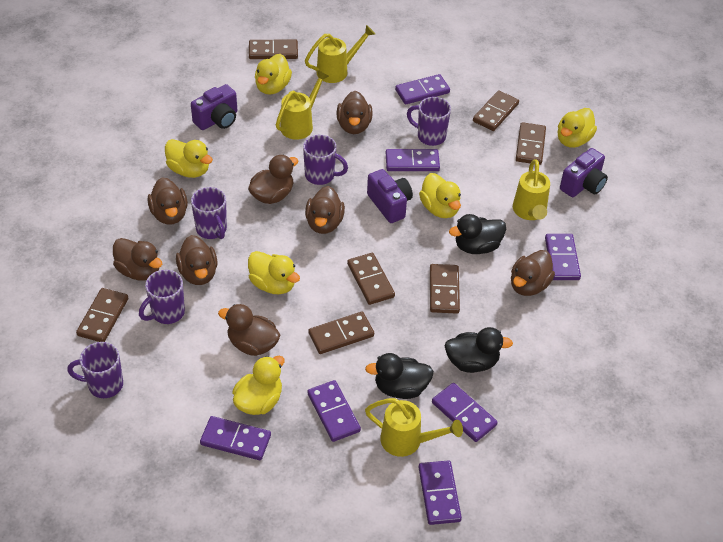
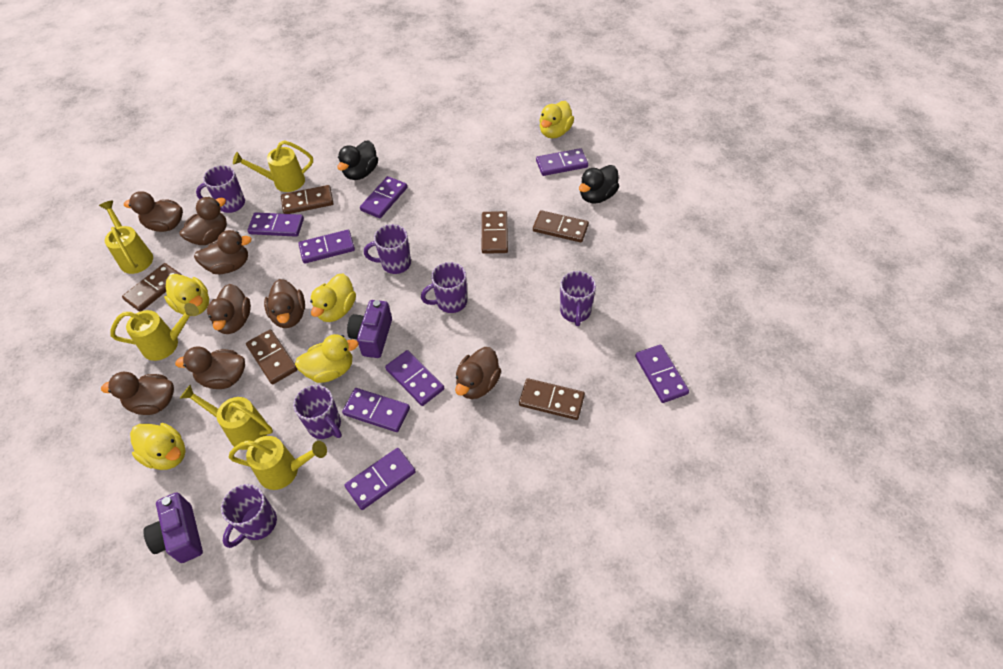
black duck: 3 -> 2
brown domino: 7 -> 6
purple camera: 3 -> 2
purple domino: 7 -> 8
purple mug: 5 -> 6
yellow duck: 6 -> 5
yellow watering can: 4 -> 5

